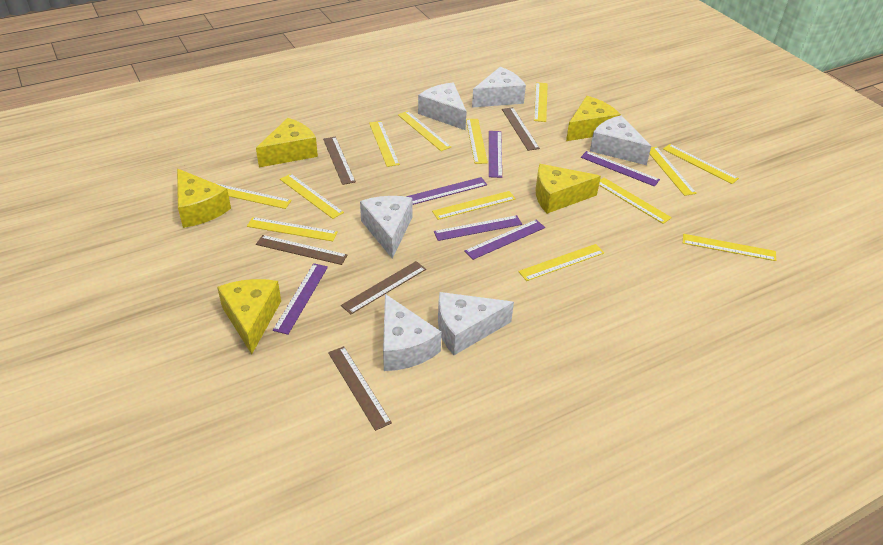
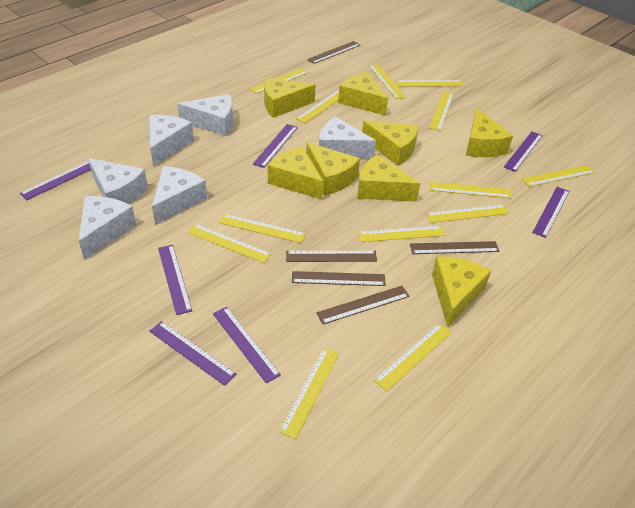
purple ruler: 6 -> 7
yellow cheese: 5 -> 8

